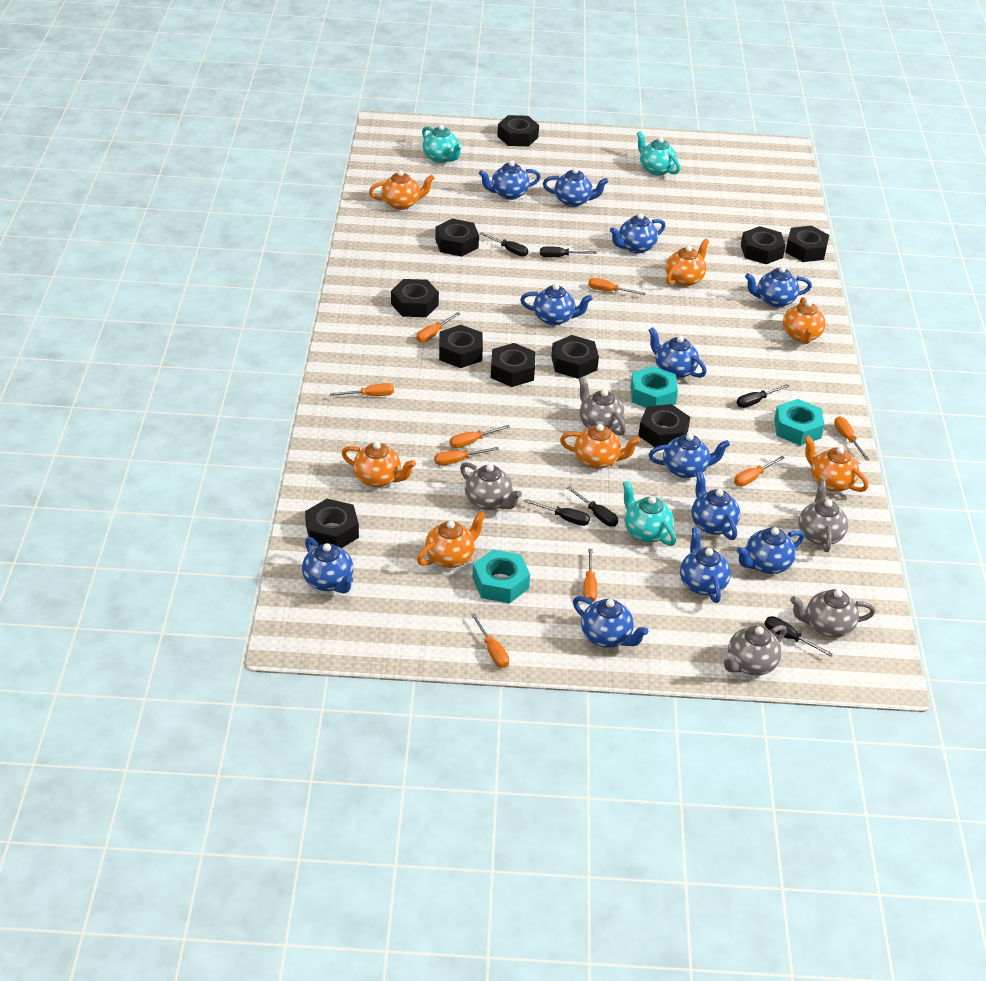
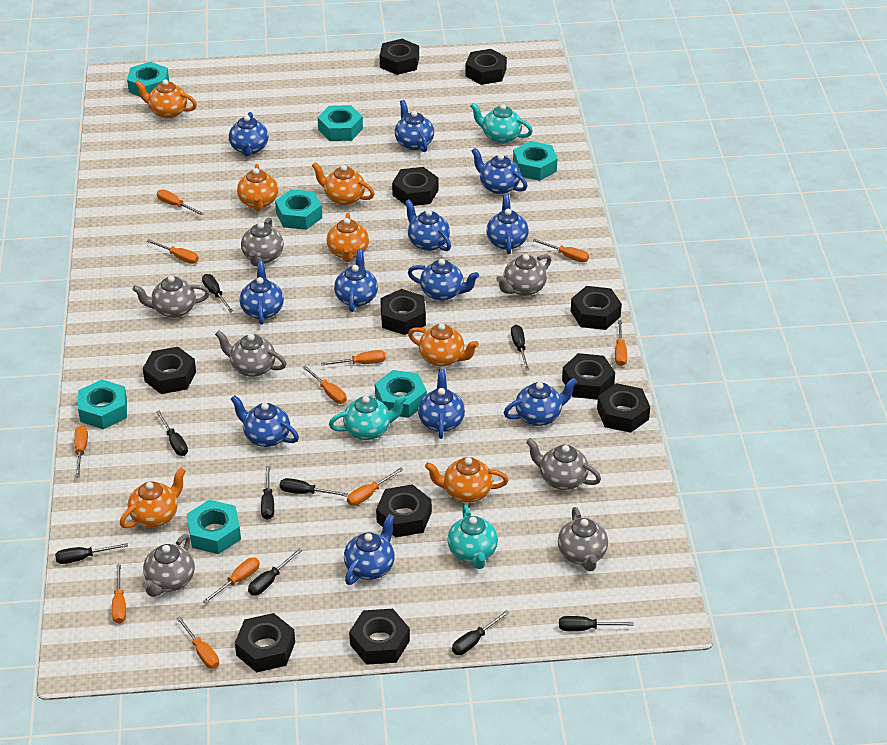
black nut: 10 -> 11
black screwdriver: 6 -> 9
grey teapot: 5 -> 7
orange screwdriver: 9 -> 11
turquoise nut: 3 -> 7

